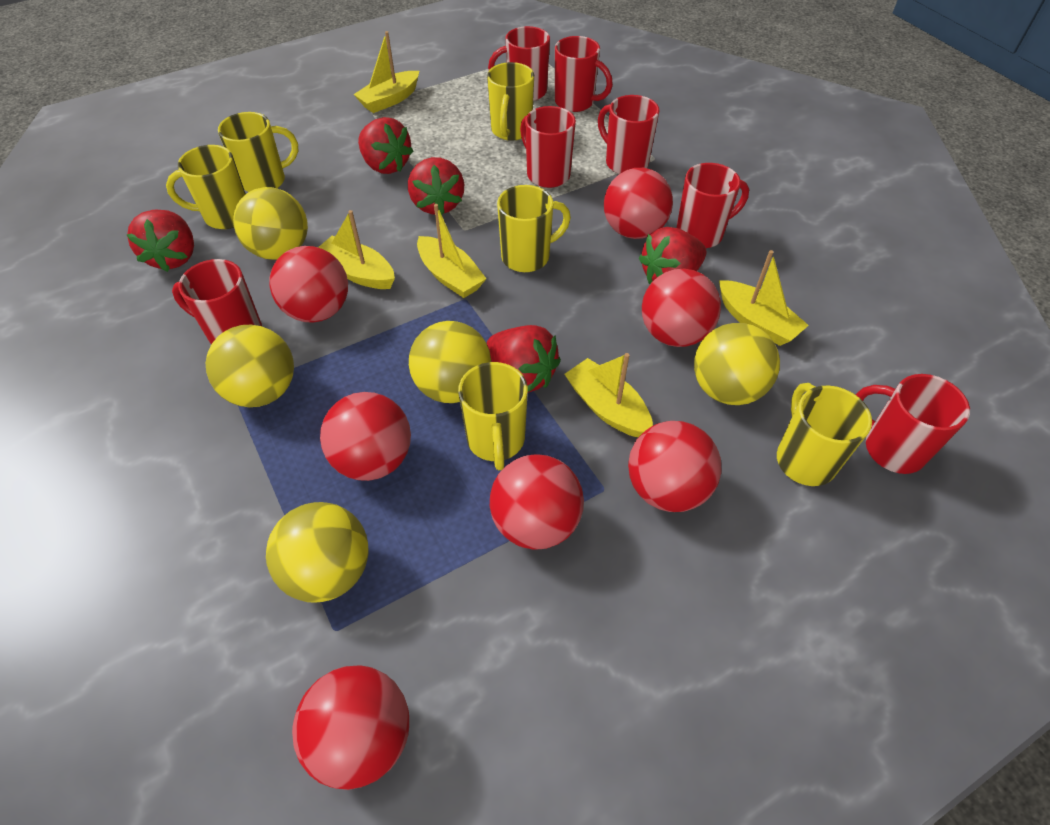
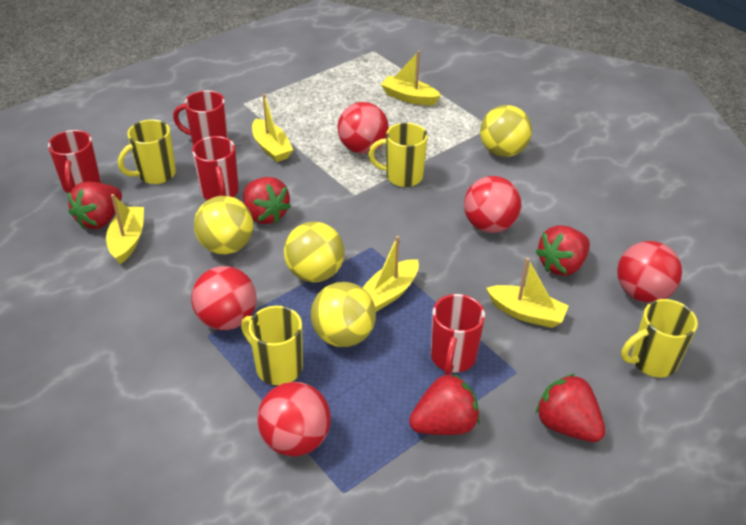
red ball: 7 -> 5
red mug: 7 -> 4
yellow ball: 5 -> 4
yellow mug: 6 -> 4

